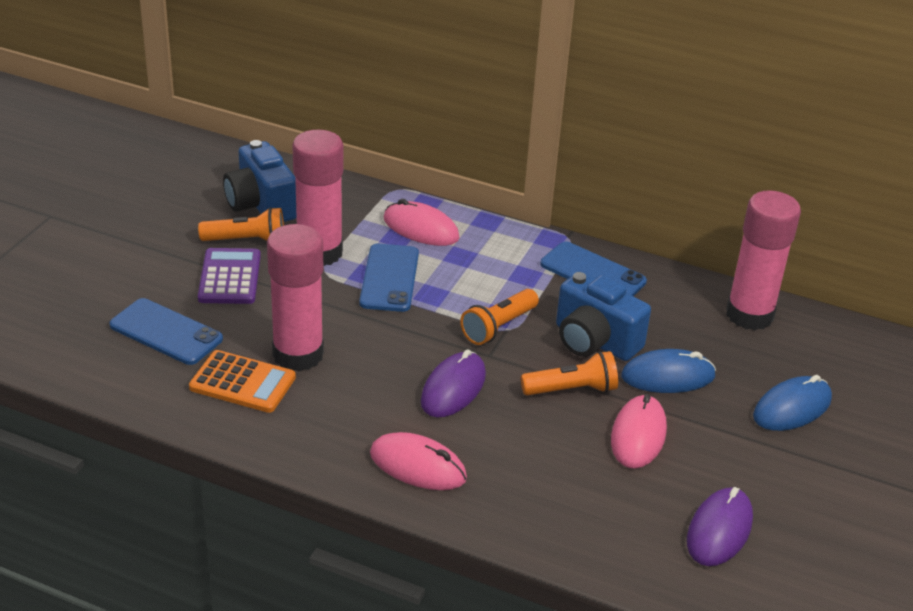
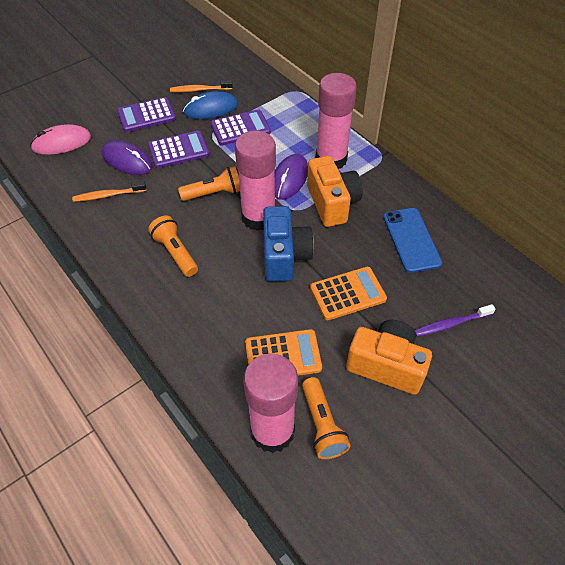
blue camera: 2 -> 1
blue mouse: 2 -> 1
blue phone: 3 -> 1
orange calculator: 1 -> 2
orange camera: 0 -> 2
orange toothbrush: 0 -> 2
pink mouse: 3 -> 1
purple calculator: 1 -> 3
purple toothbrush: 0 -> 1

